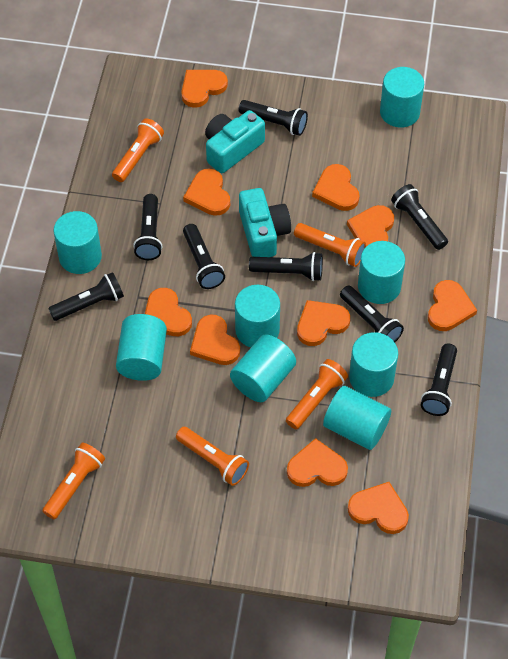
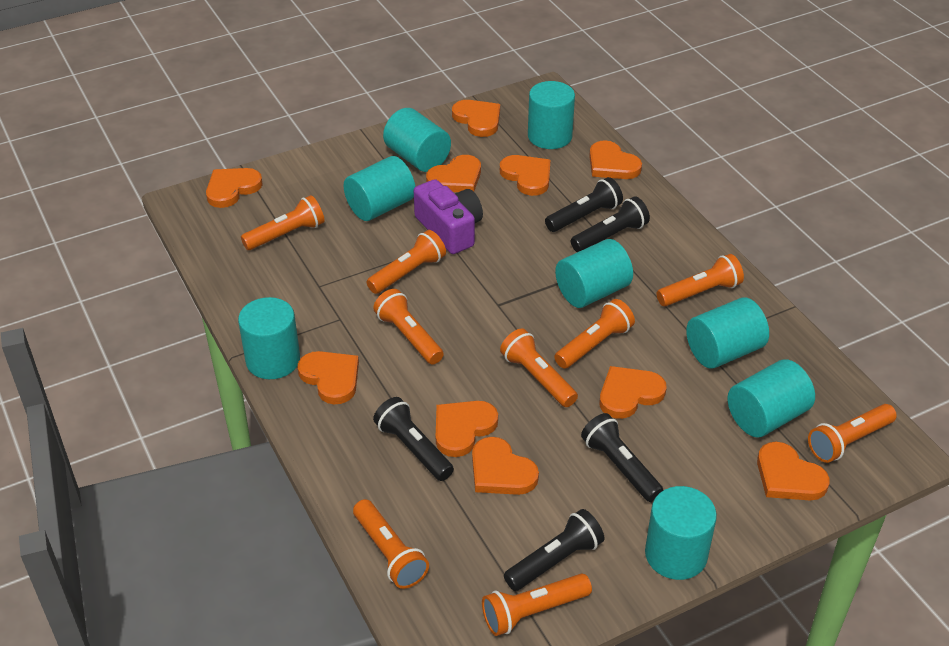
black flashlight: 8 -> 5
orange flashlight: 5 -> 9
purple camera: 0 -> 1
turquoise camera: 2 -> 0

